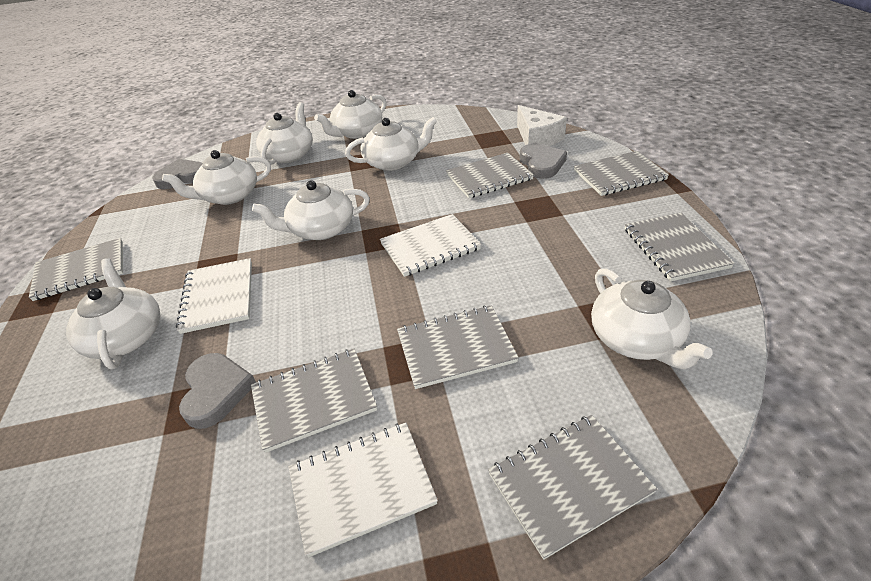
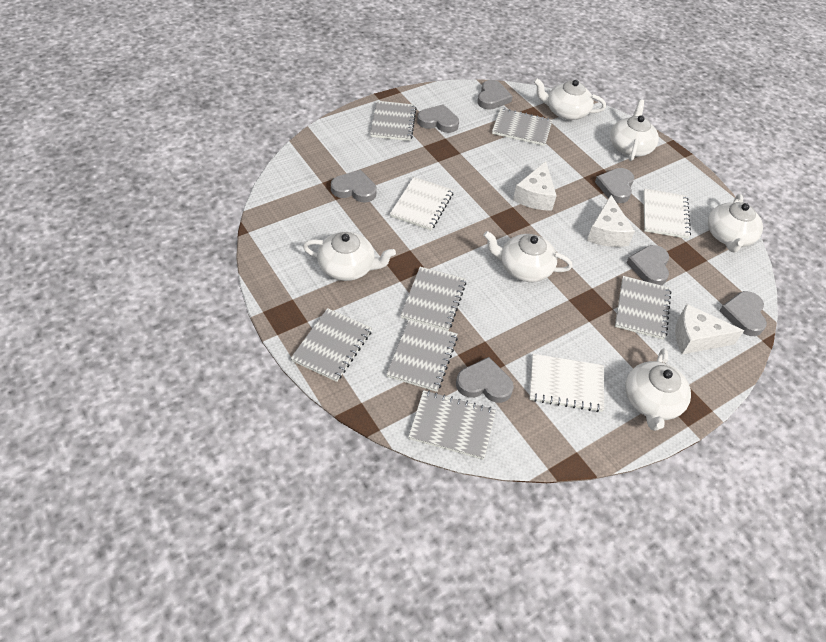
grey heart: 3 -> 7
white cheese: 1 -> 3
white teapot: 7 -> 6

